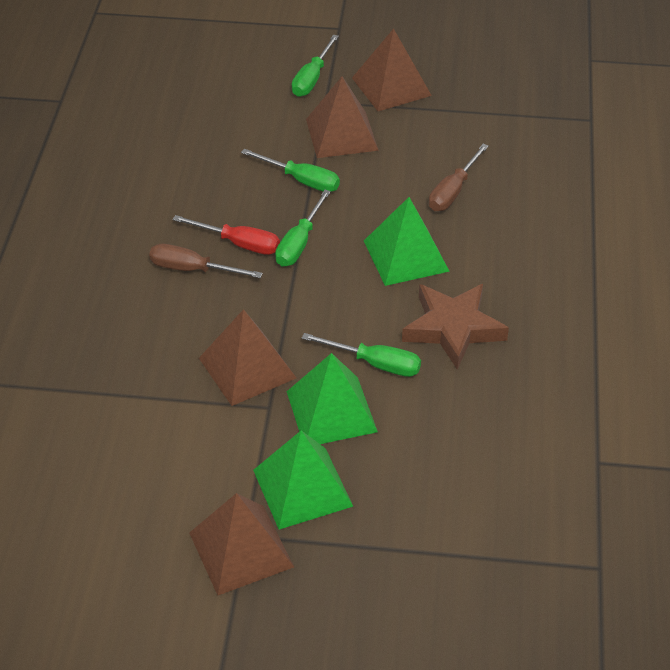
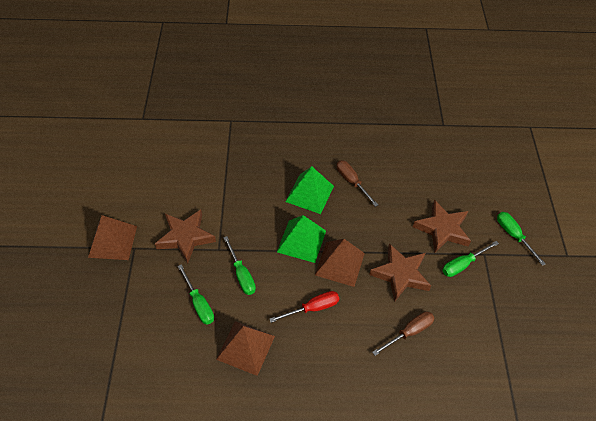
brown pyramid: 4 -> 3
brown star: 1 -> 3
green pyramid: 3 -> 2

